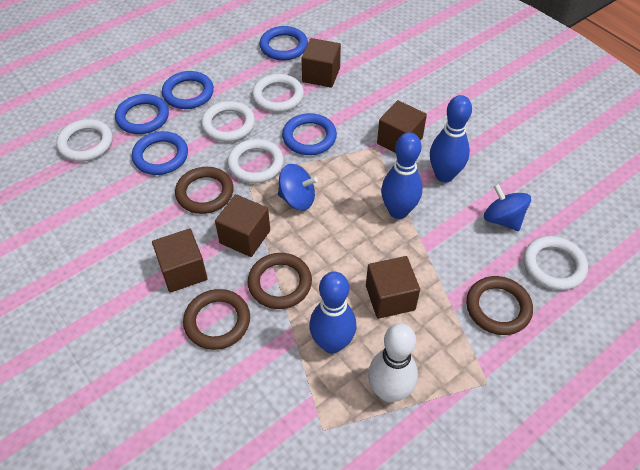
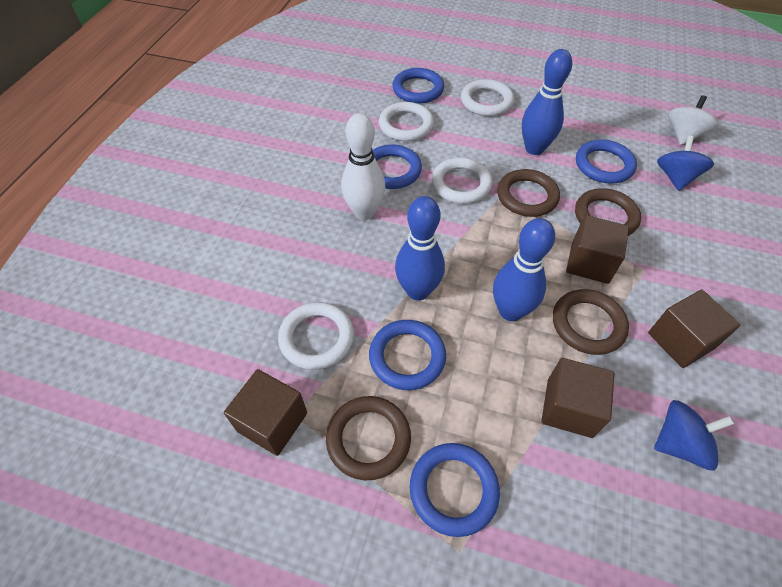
brown cube: 5 -> 4
white ring: 5 -> 4
white spinning top: 0 -> 1

